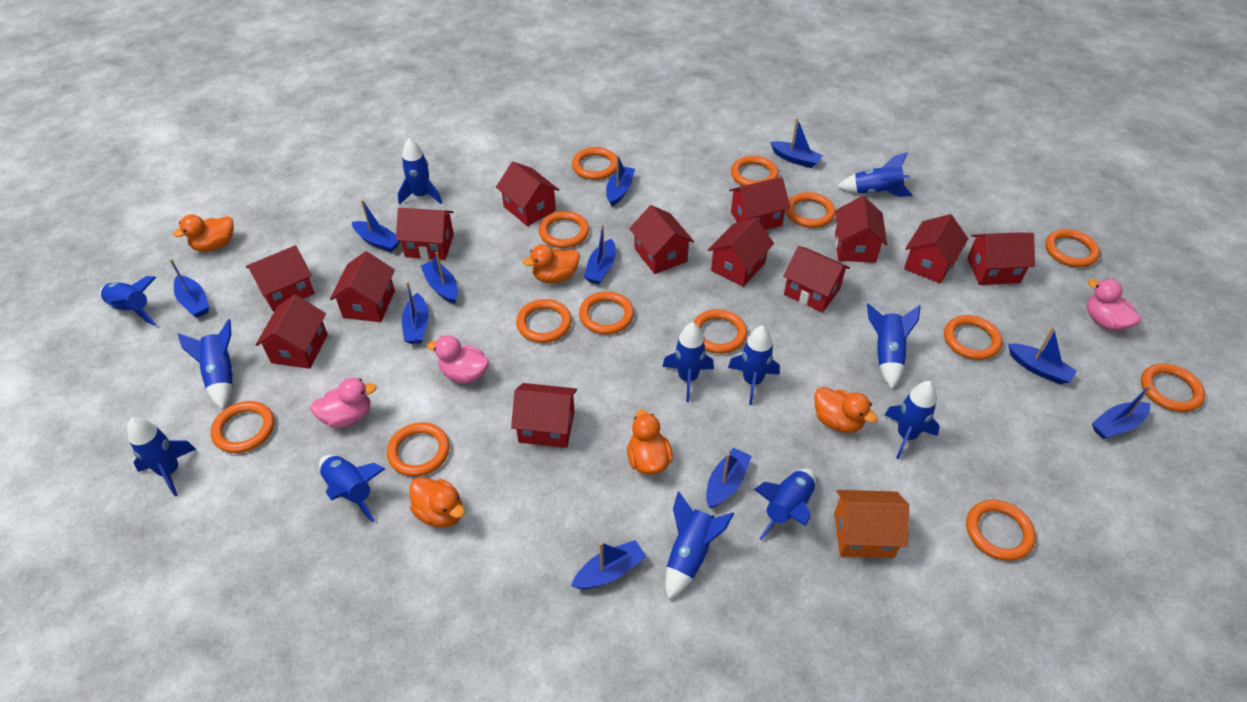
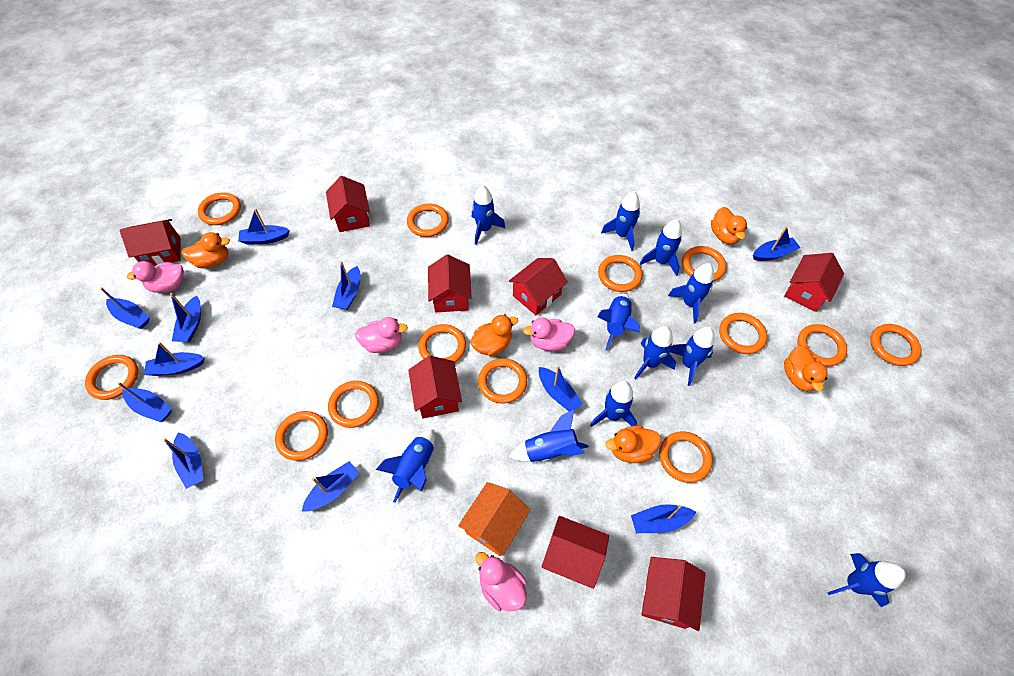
blue rocket: 12 -> 11
pink duck: 3 -> 4
red house: 13 -> 8

